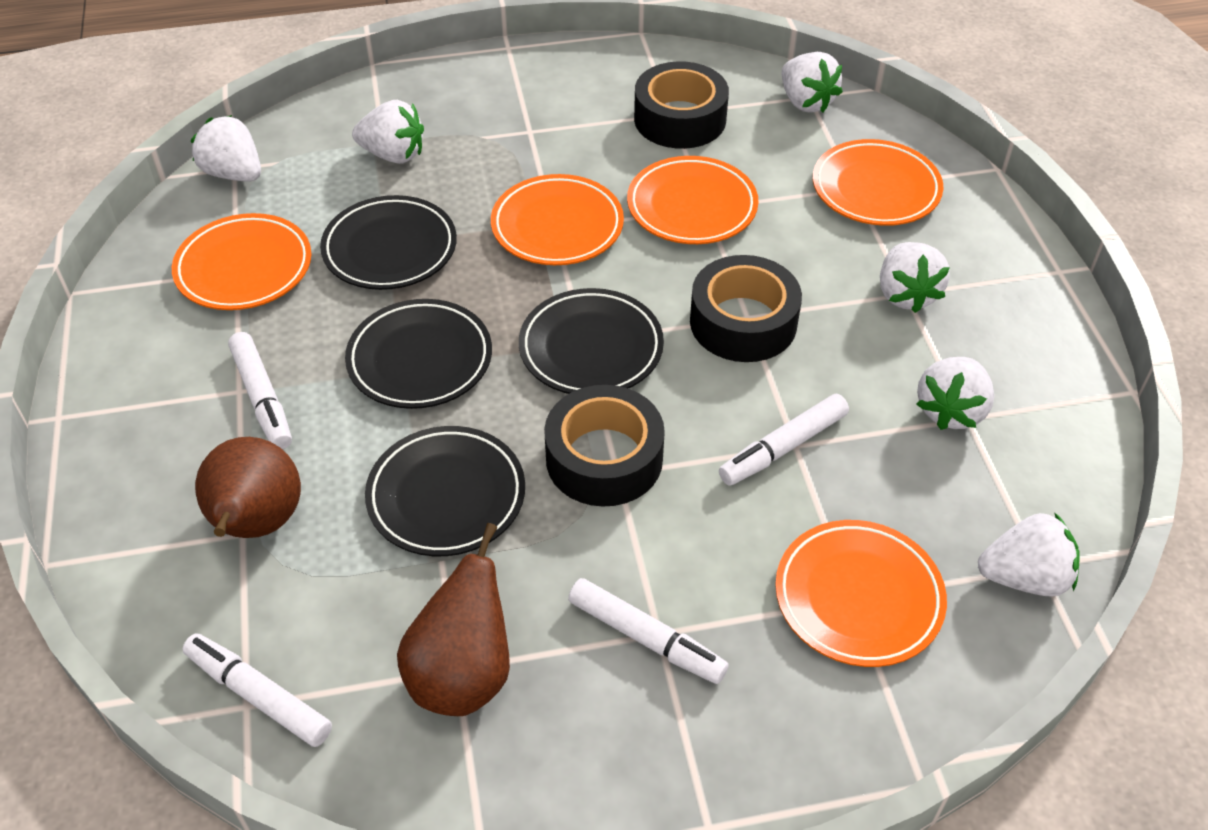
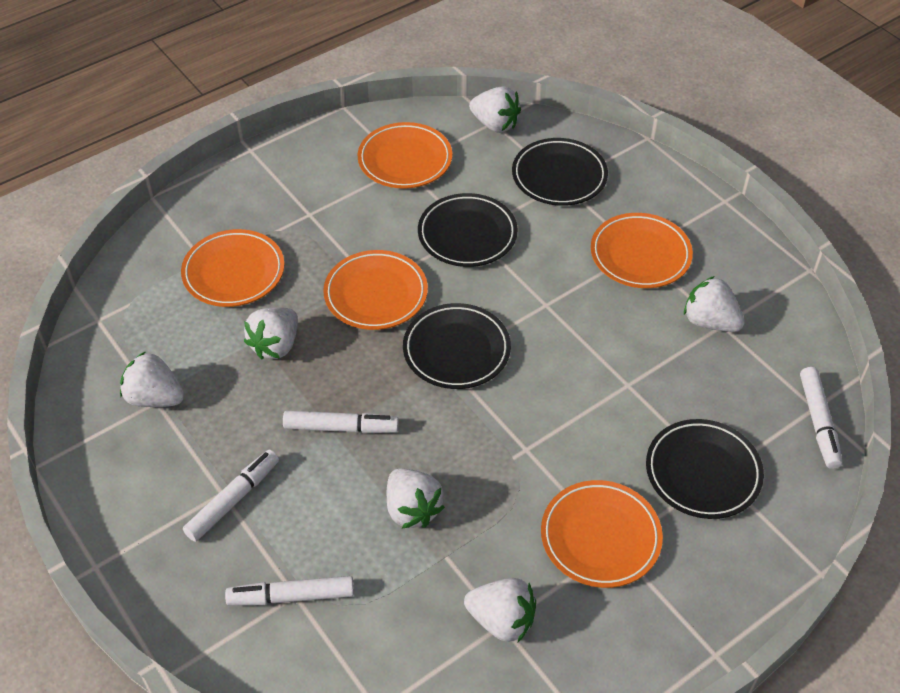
black tape: 3 -> 0
brown pear: 2 -> 0

